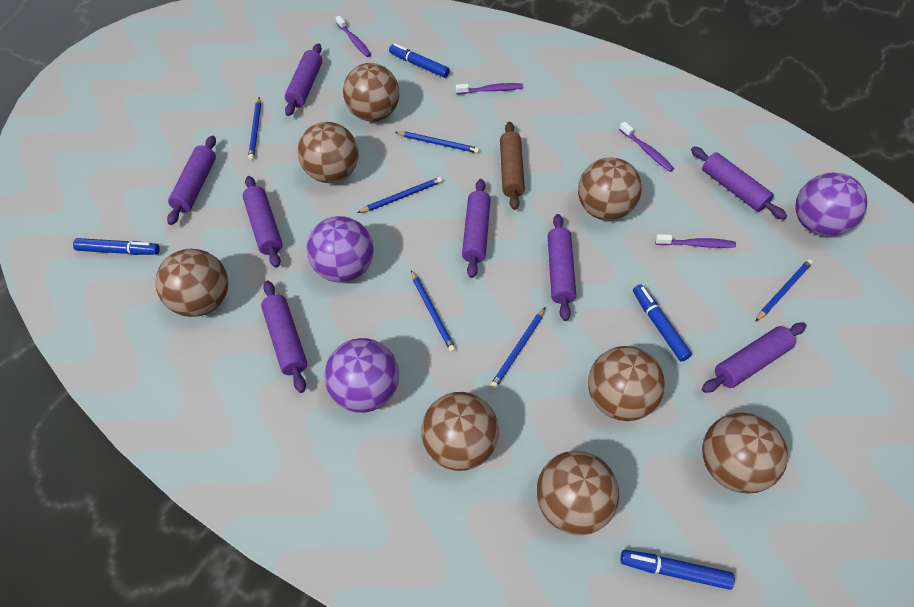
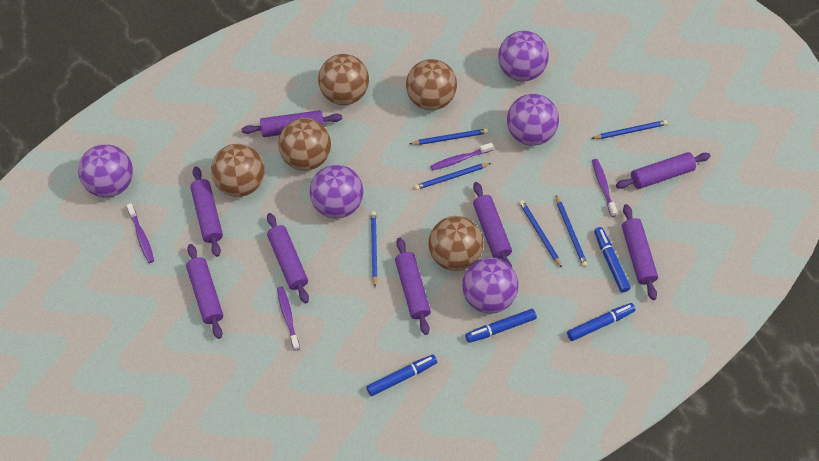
brown ball: 8 -> 5
brown rolling pin: 1 -> 0
purple ball: 3 -> 5

